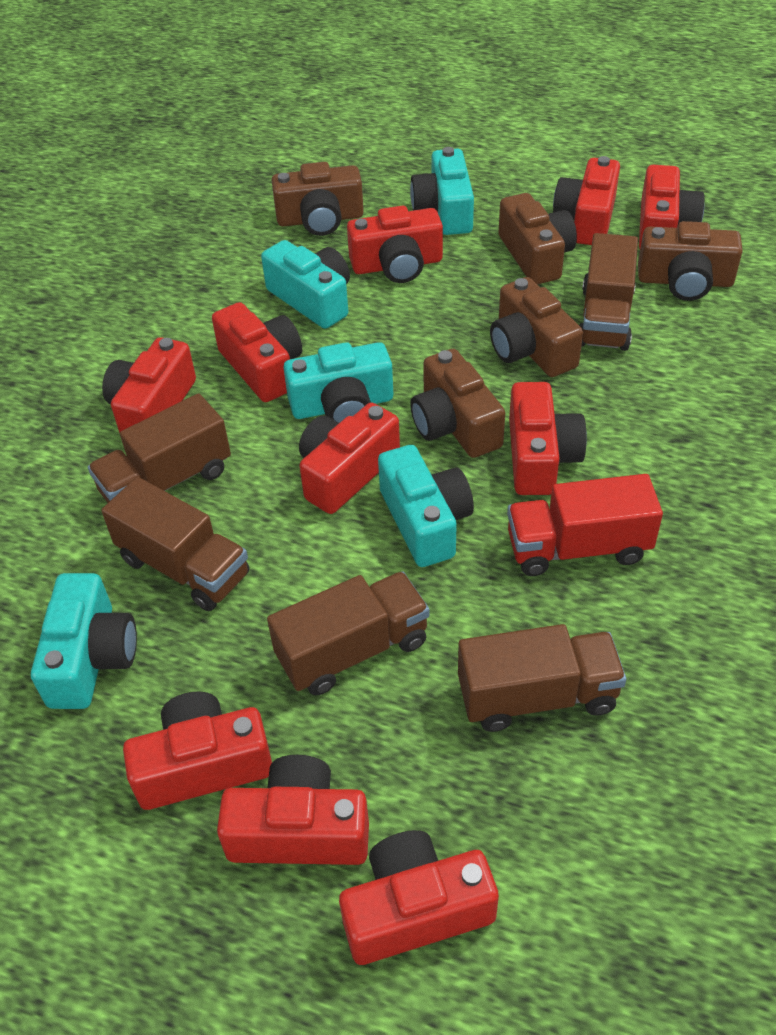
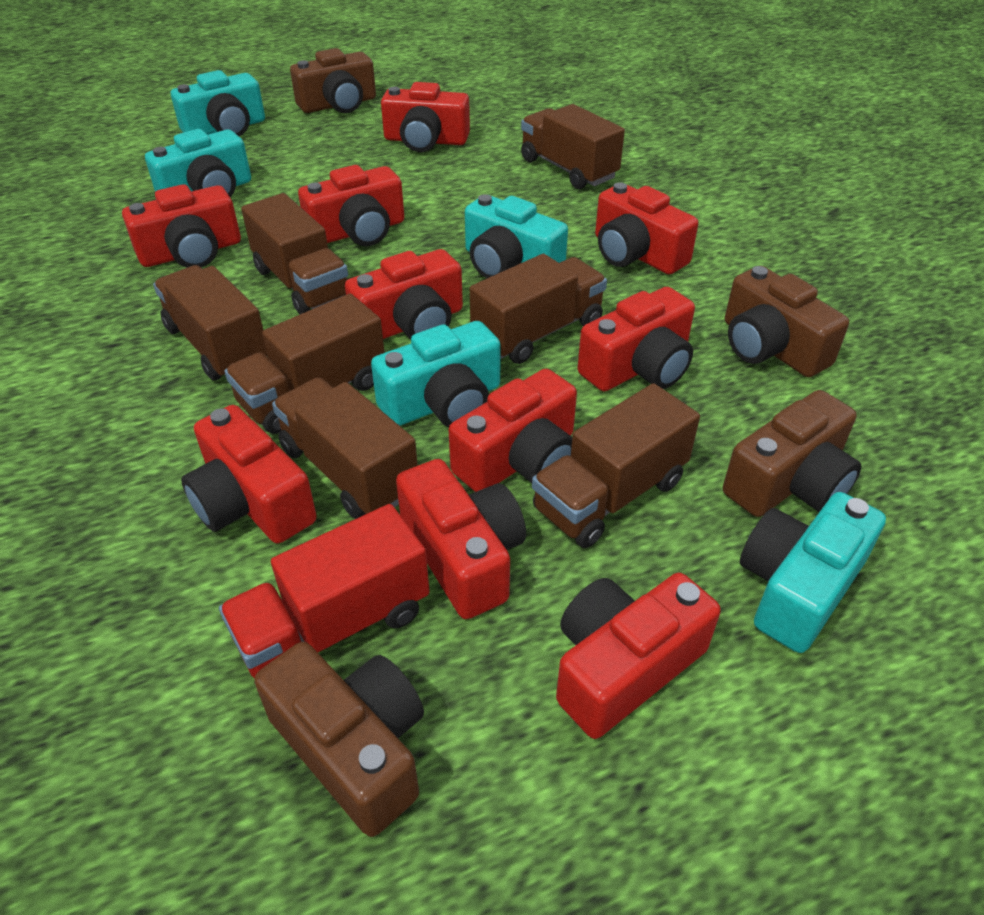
brown camera: 5 -> 4
brown truck: 5 -> 7

